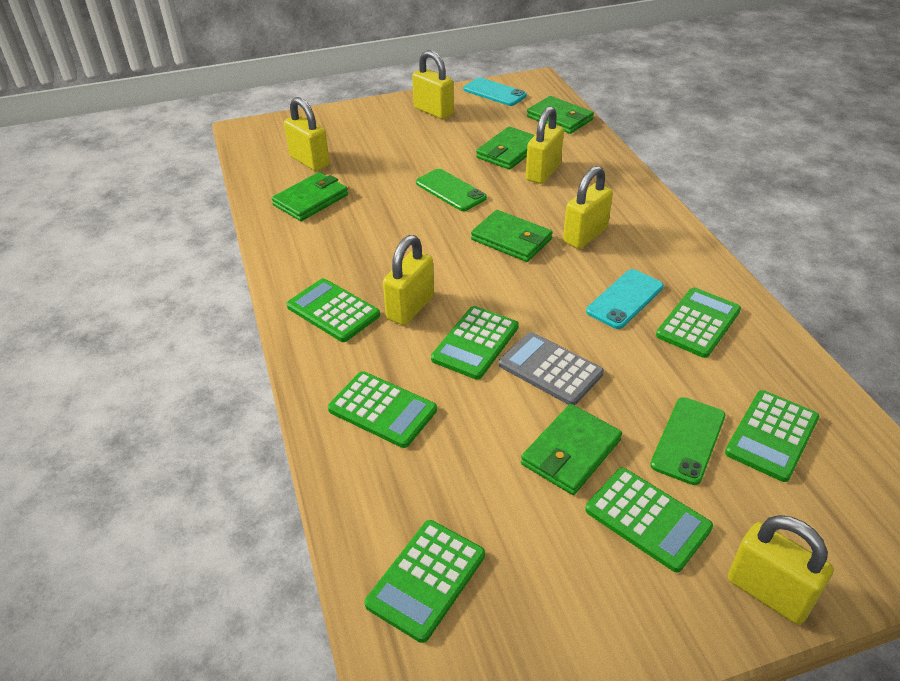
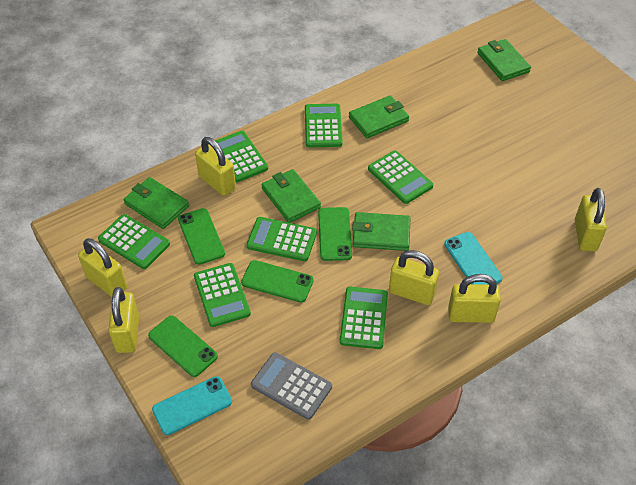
green phone: 2 -> 4

